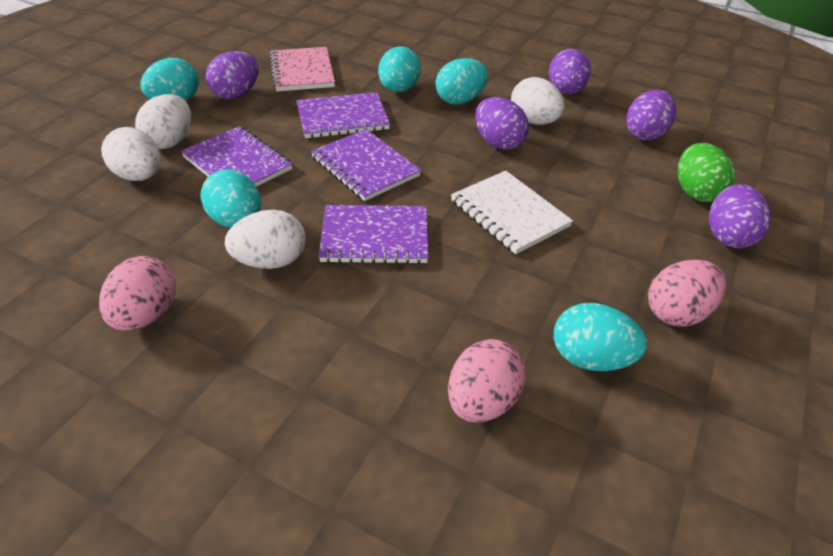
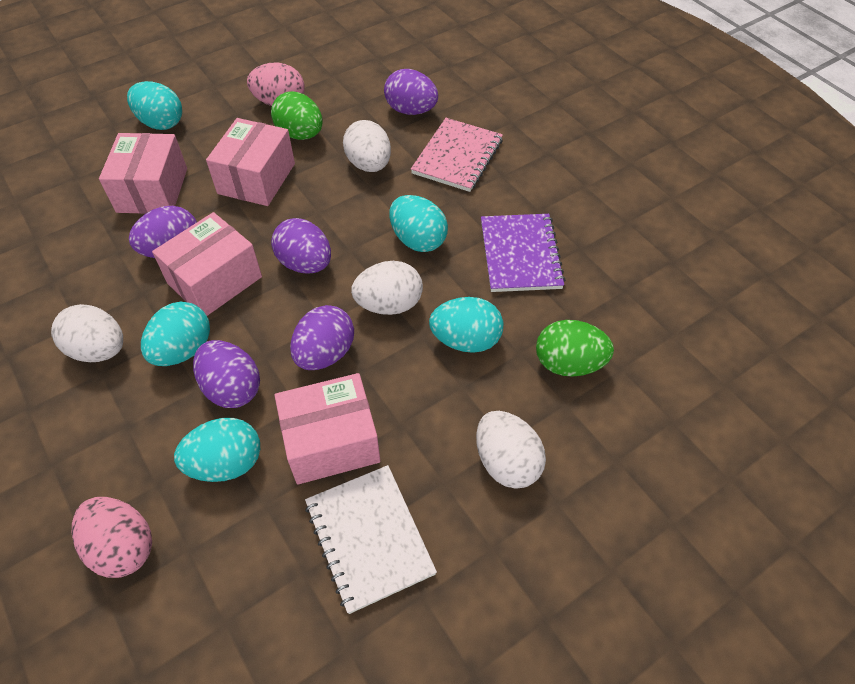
green egg: 1 -> 2
pink box: 0 -> 4
pink egg: 3 -> 2
purple notebook: 4 -> 1

